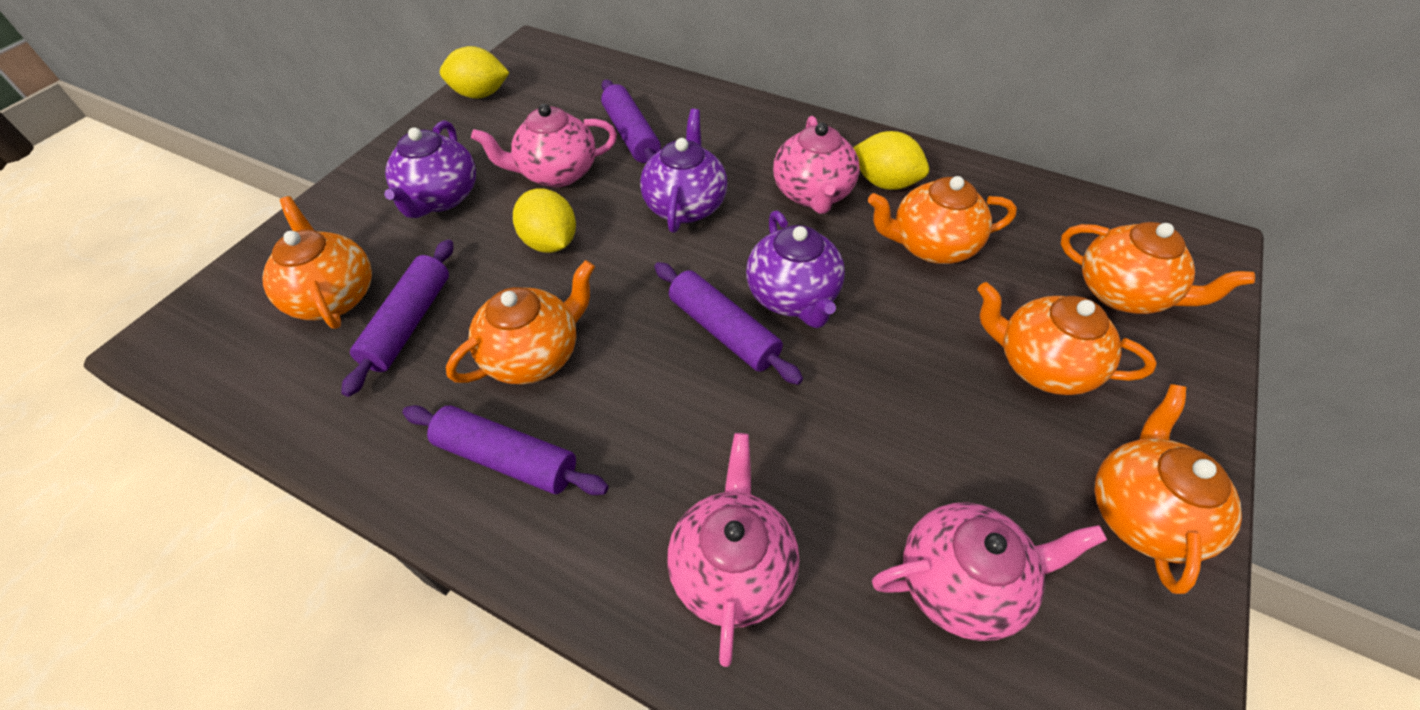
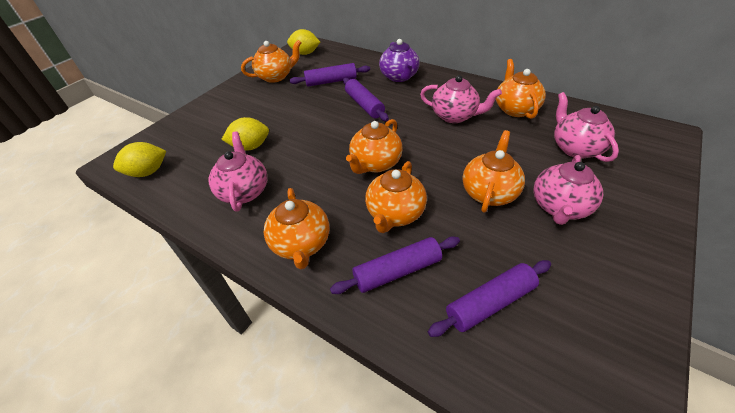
purple teapot: 3 -> 1

